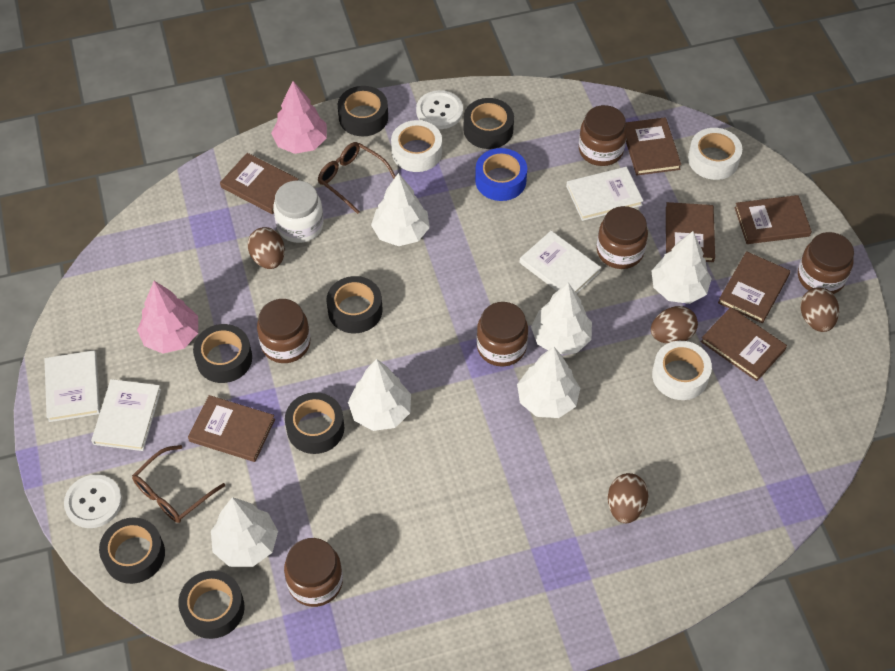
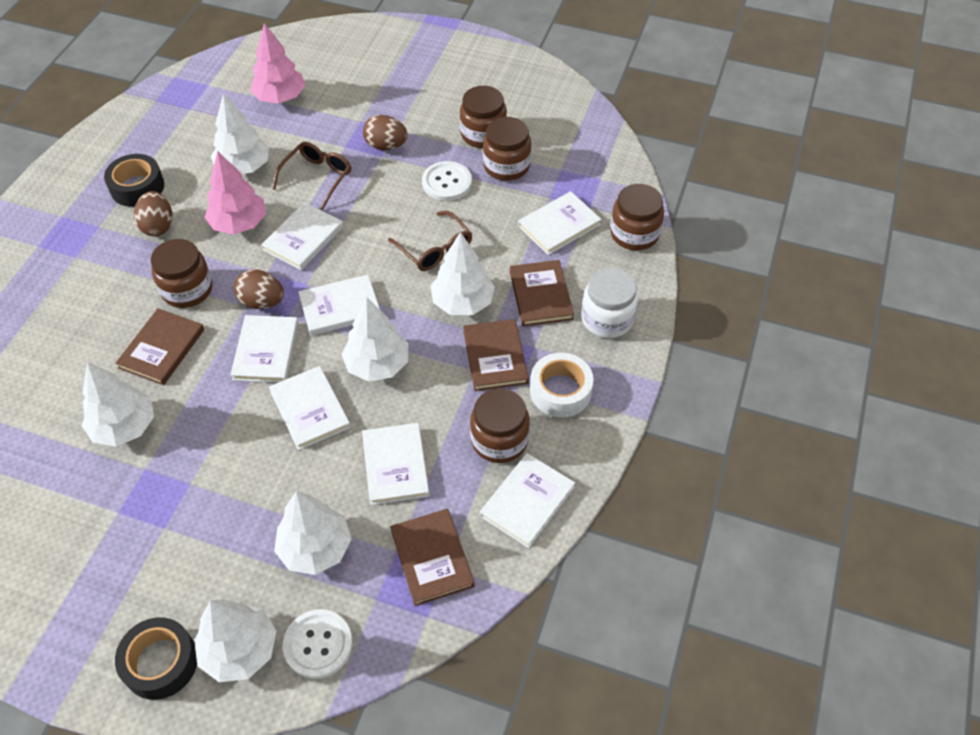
black tape: 7 -> 2
blue tape: 1 -> 0
brown book: 7 -> 4
brown egg: 4 -> 3
brown jar: 6 -> 5
white book: 4 -> 7
white tape: 3 -> 1

